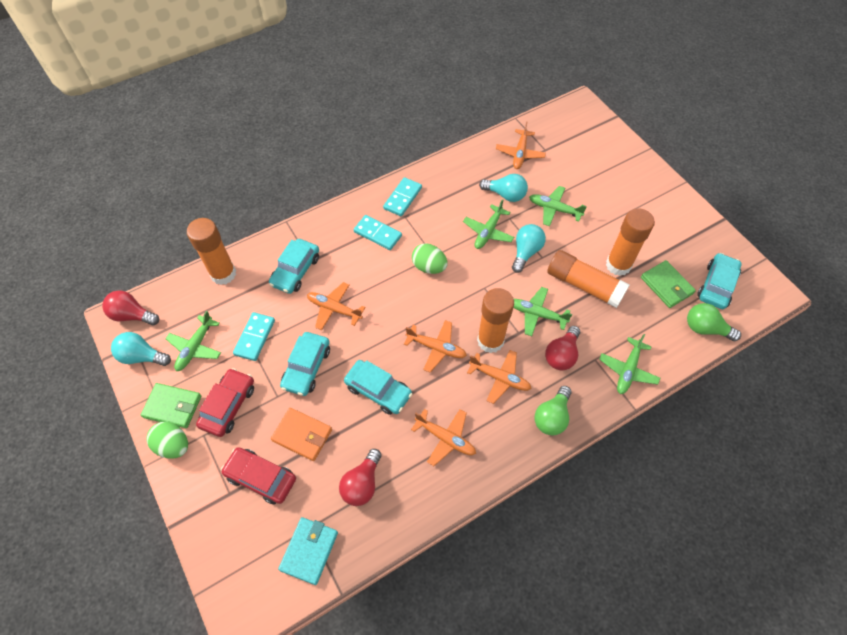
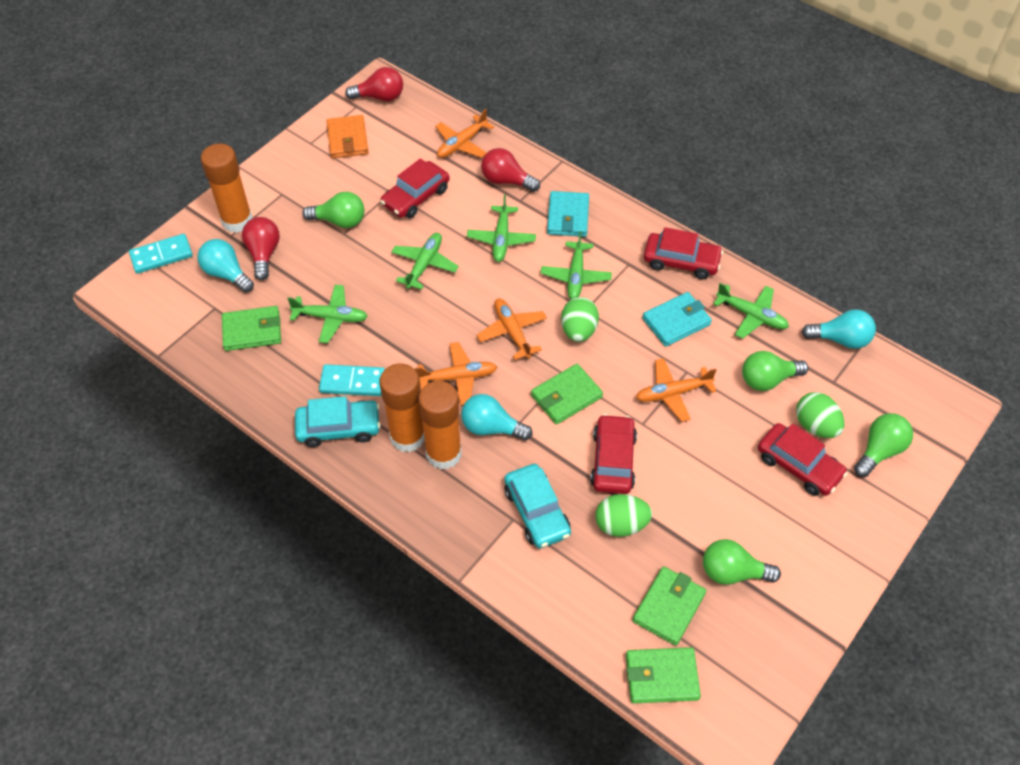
green egg: 2 -> 3
green light bulb: 2 -> 4
green wallet: 2 -> 4
orange glue stick: 4 -> 3
orange plane: 5 -> 4
red car: 2 -> 4
turquoise car: 4 -> 2
turquoise domino: 3 -> 2
turquoise wallet: 1 -> 2

